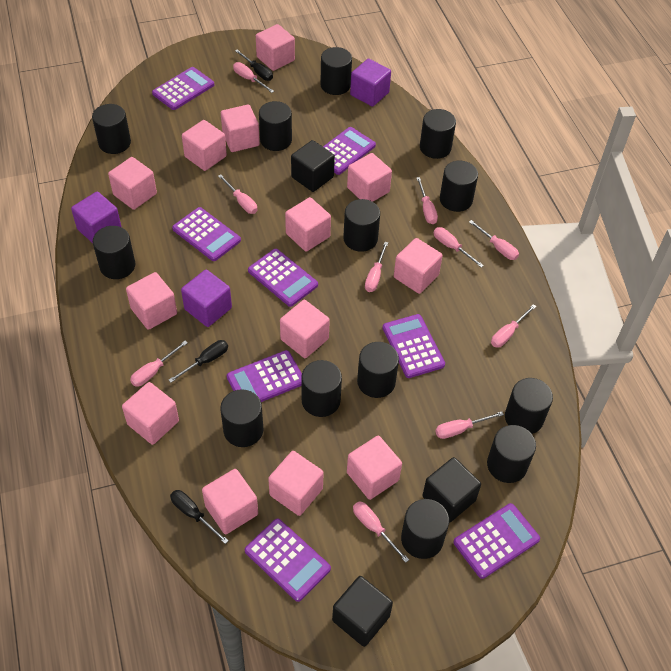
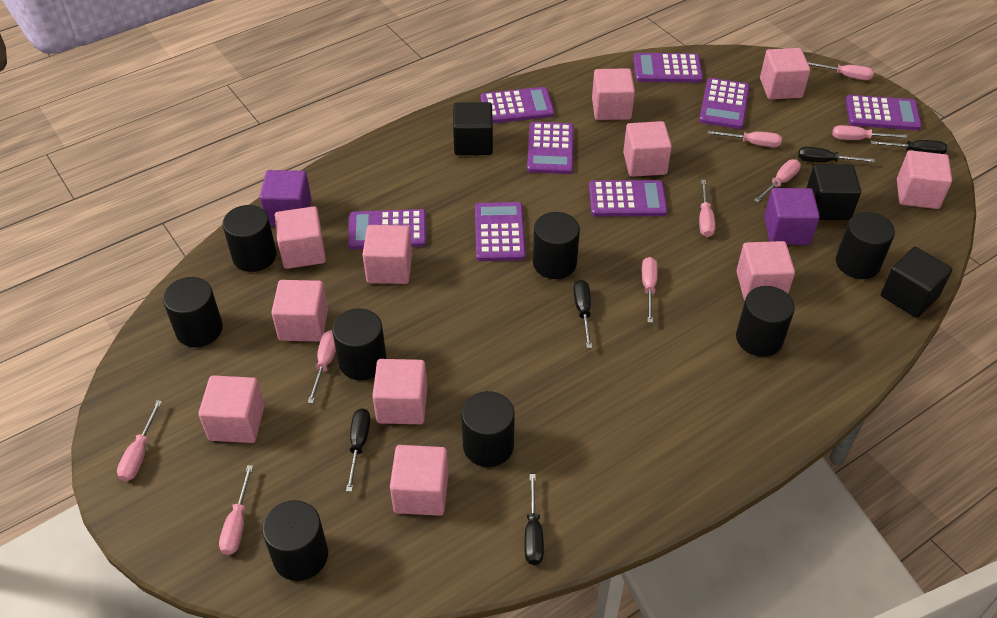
black cylinder: 13 -> 8
black screwdriver: 3 -> 5
pink cube: 13 -> 11
pink screwdriver: 10 -> 9
purple cube: 3 -> 2

